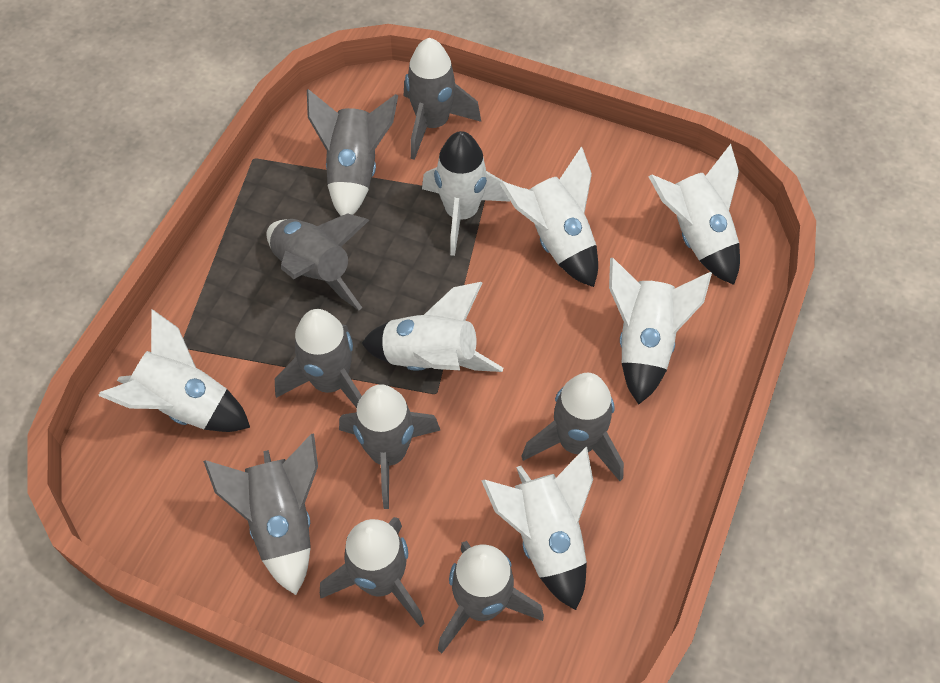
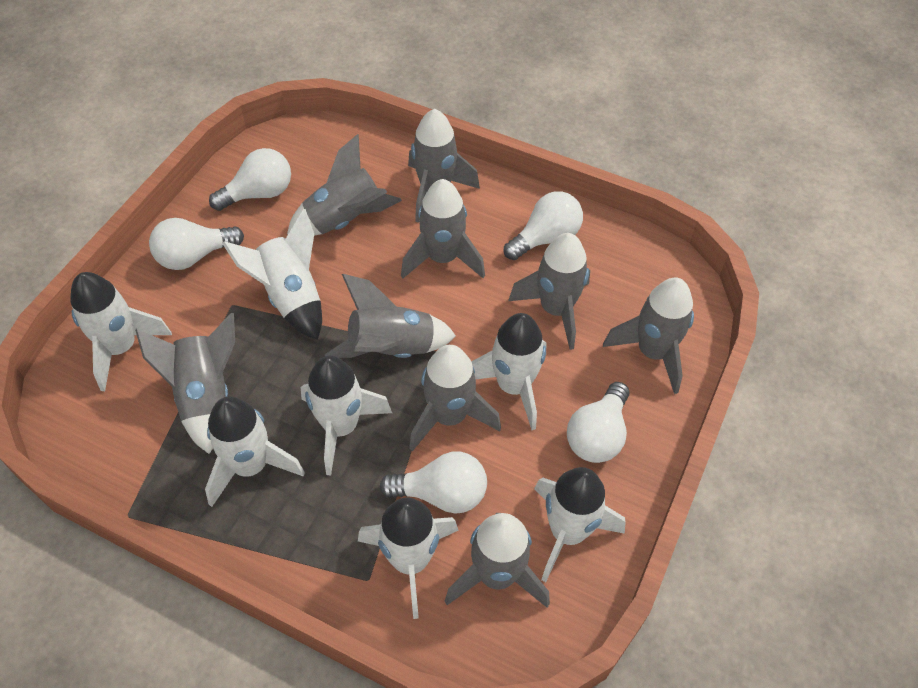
white light bulb: 0 -> 5

